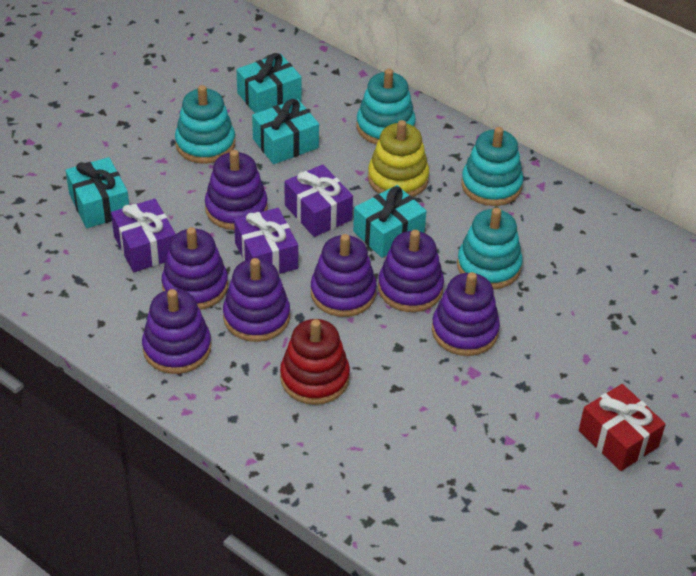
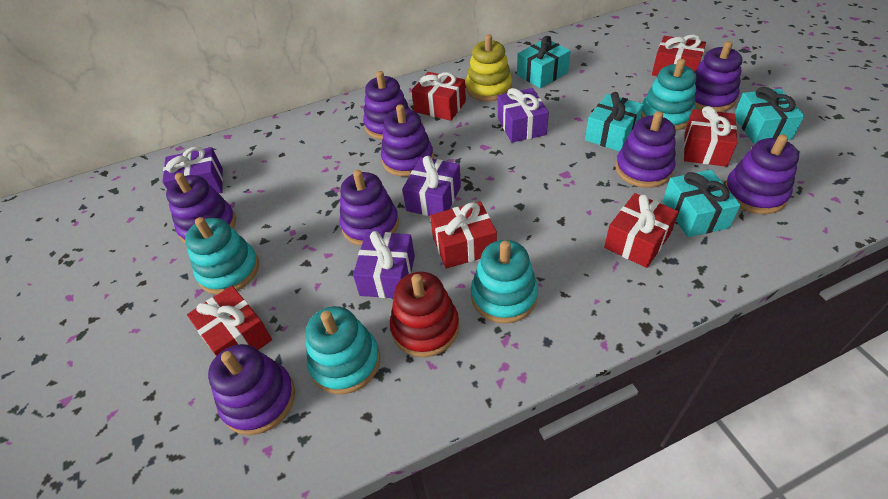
purple gift: 3 -> 4
purple stacking toy: 7 -> 8
red gift: 1 -> 6

